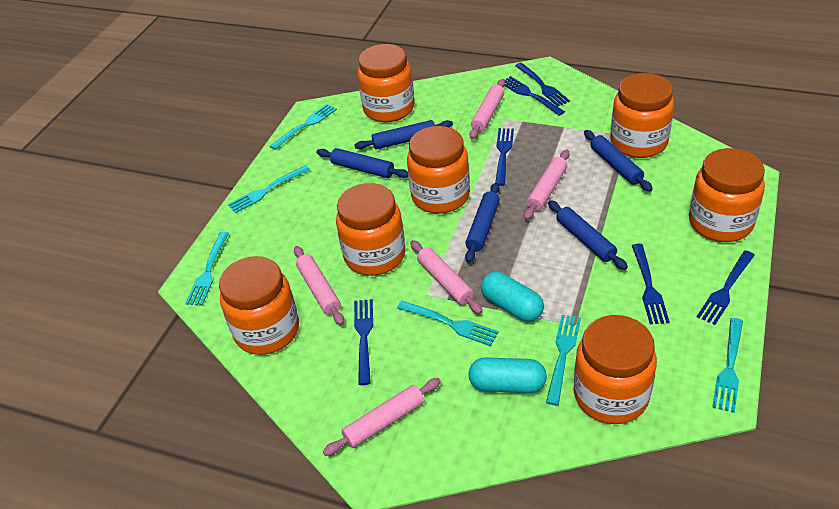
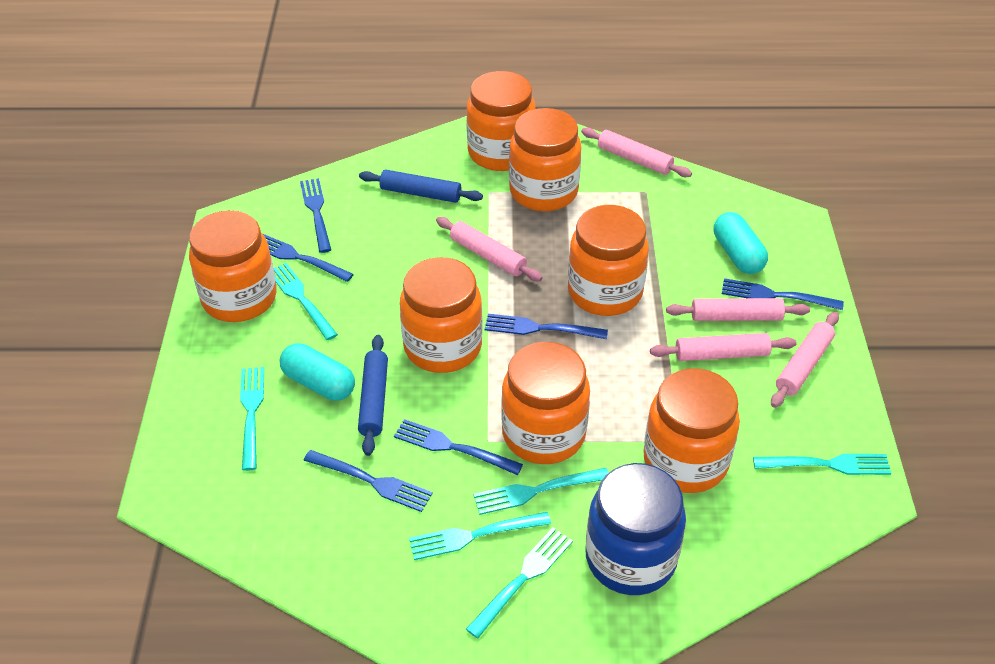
blue jar: 0 -> 1
blue rolling pin: 5 -> 2

